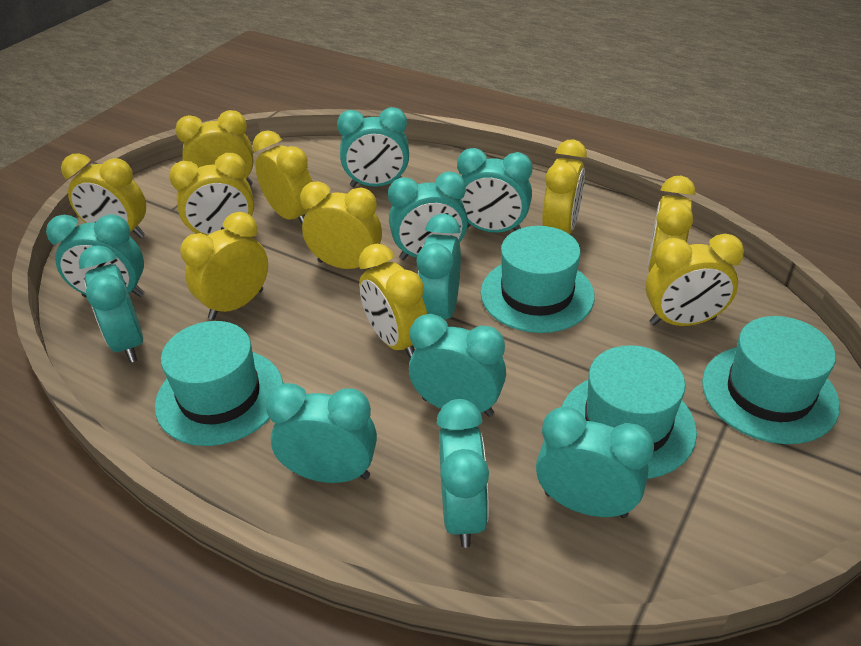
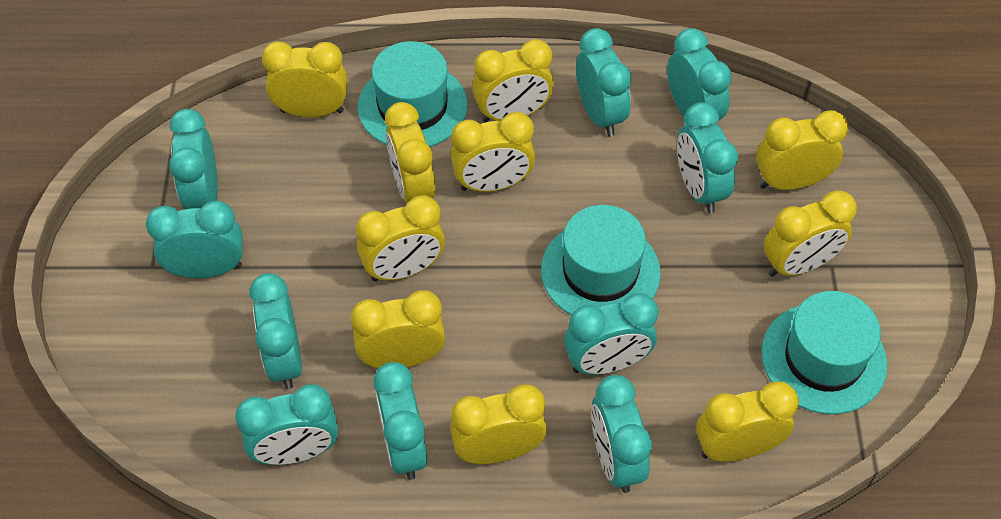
turquoise hat: 4 -> 3

